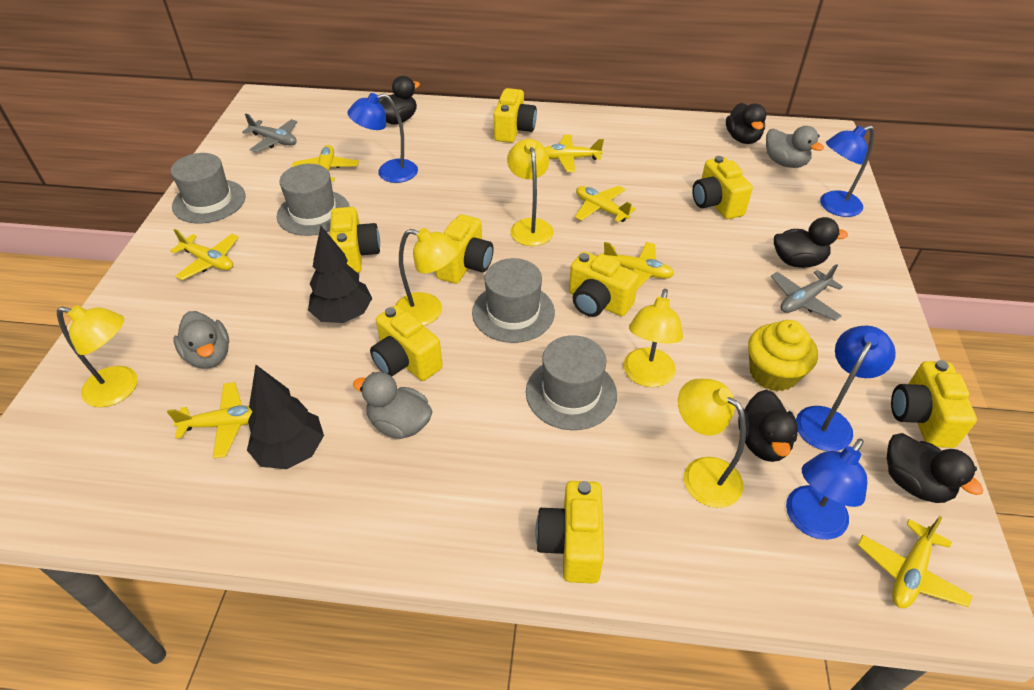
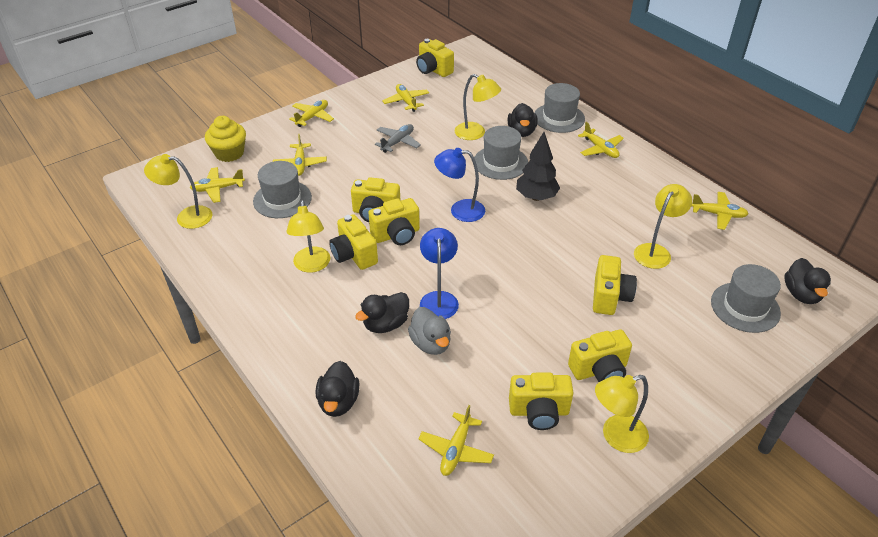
black duck: 5 -> 4
black tree: 2 -> 1
blue lamp: 4 -> 2
grey duck: 3 -> 1
grey plane: 2 -> 1
yellow camera: 8 -> 7

